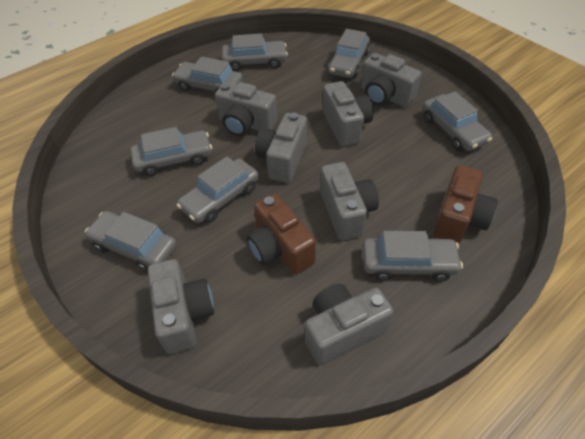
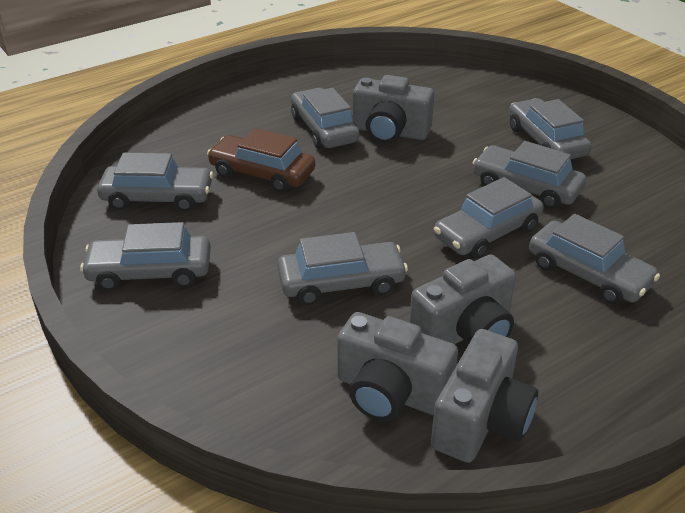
brown camera: 2 -> 0
brown car: 0 -> 1
grey camera: 7 -> 4

